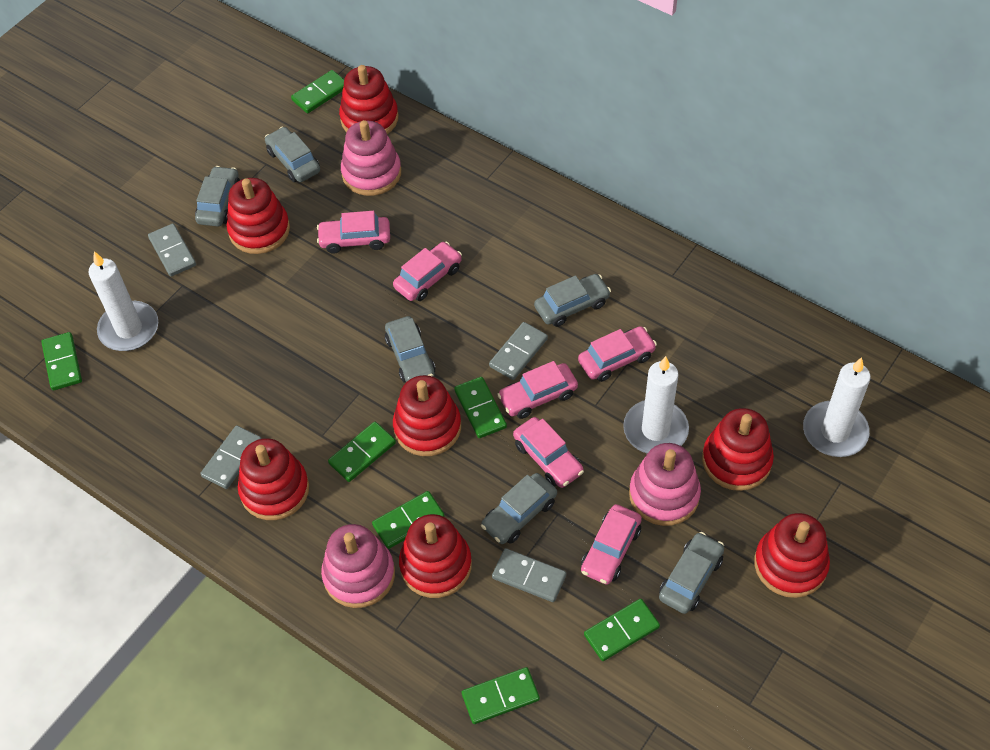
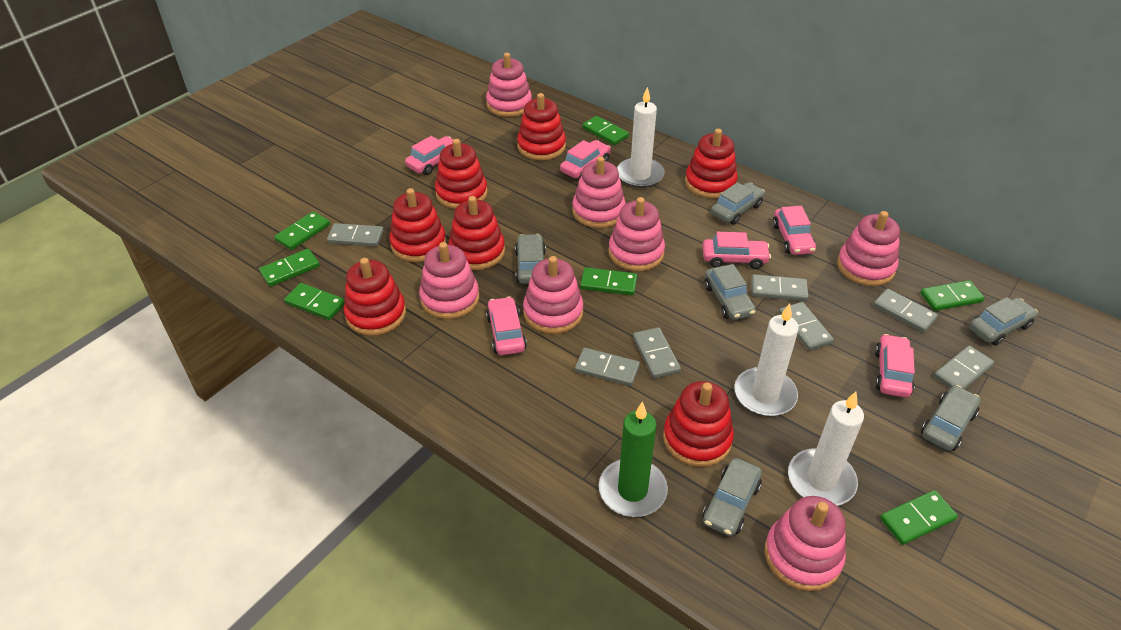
green candle: 0 -> 1
grey domino: 4 -> 7
pink stacking toy: 3 -> 7

